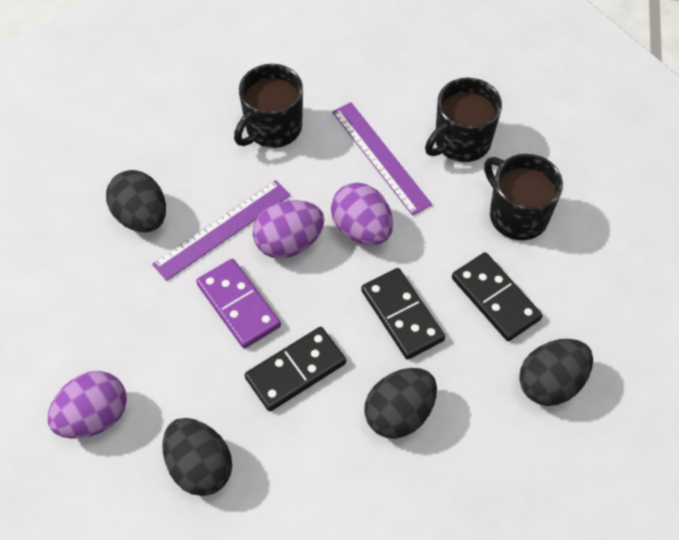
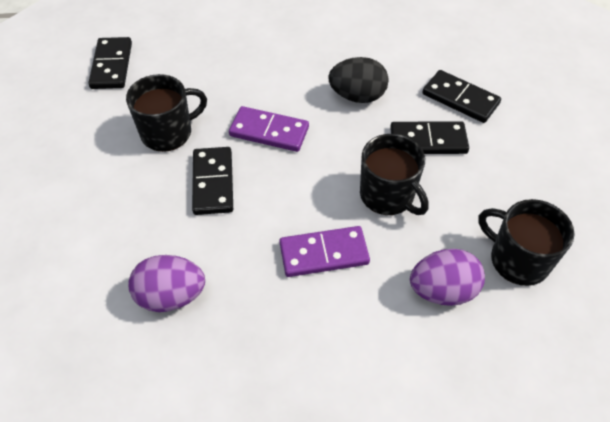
black domino: 3 -> 4
black egg: 4 -> 1
purple domino: 1 -> 2
purple egg: 3 -> 2
purple ruler: 2 -> 0

